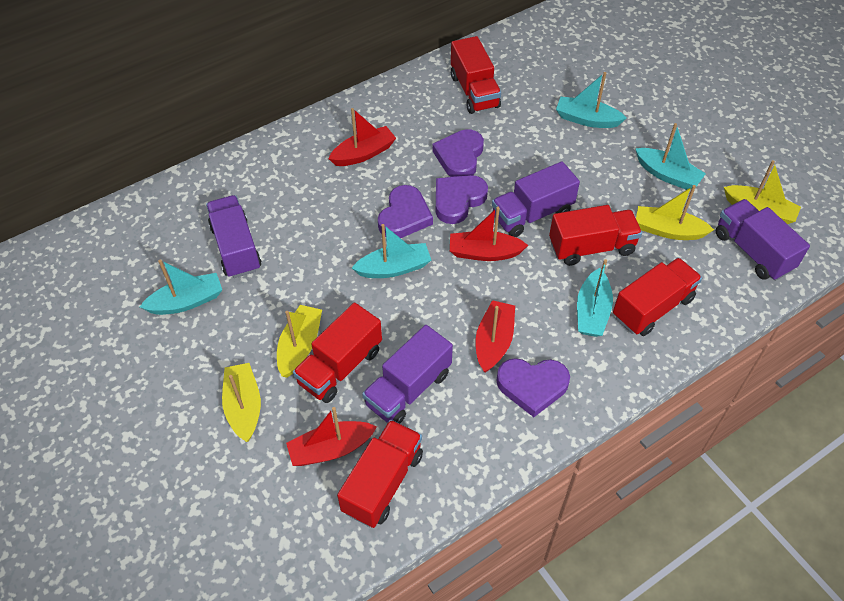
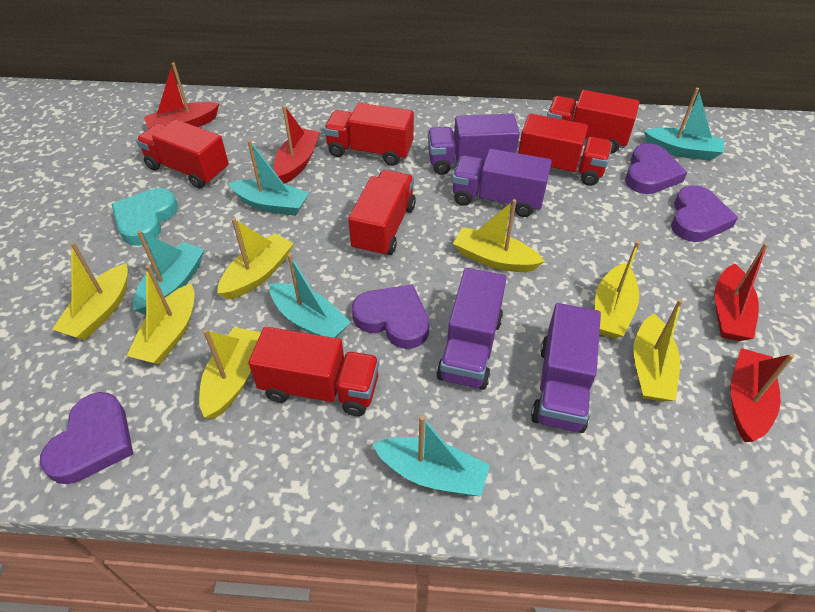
red truck: 5 -> 6
turquoise heart: 0 -> 1
yellow boat: 4 -> 7

